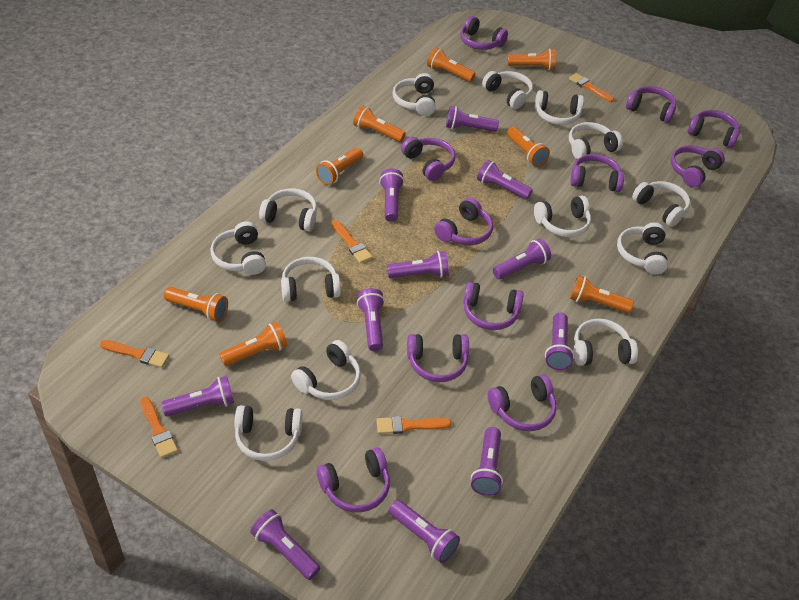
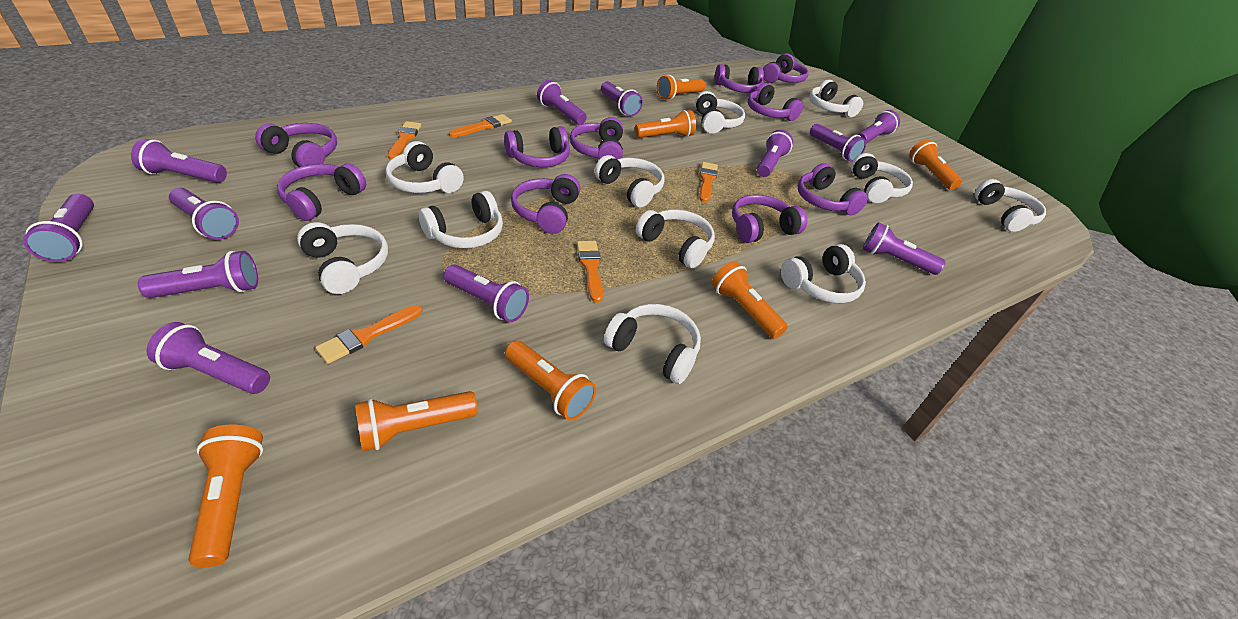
orange flashlight: 8 -> 7
purple flashlight: 11 -> 12
purple headphones: 11 -> 10
white headphones: 13 -> 11

